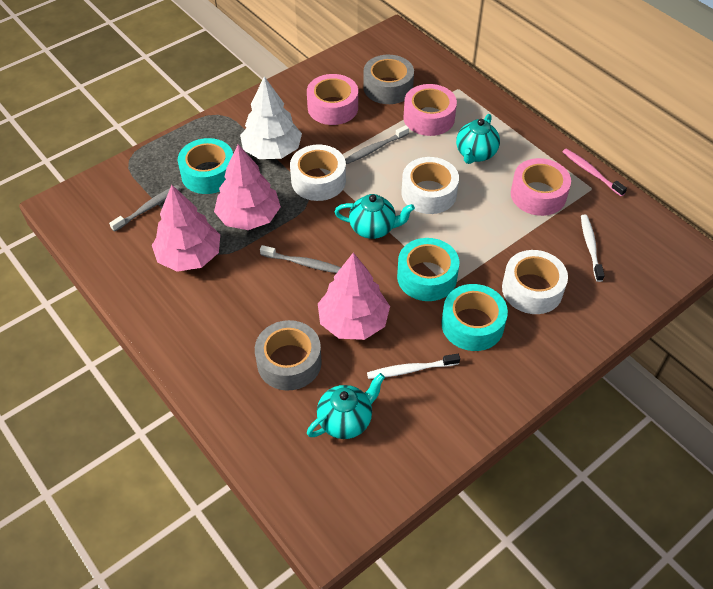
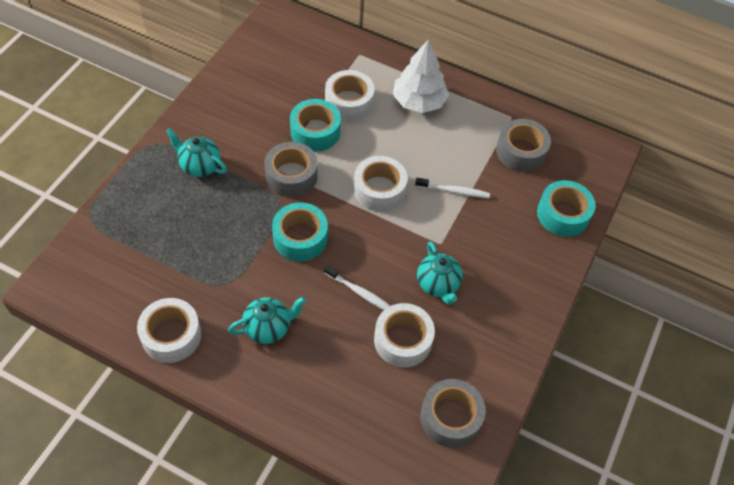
grey tape: 2 -> 3
grey toothbrush: 3 -> 0
pink tape: 3 -> 0
pink toothbrush: 1 -> 0
pink tree: 3 -> 0
white tape: 3 -> 4

